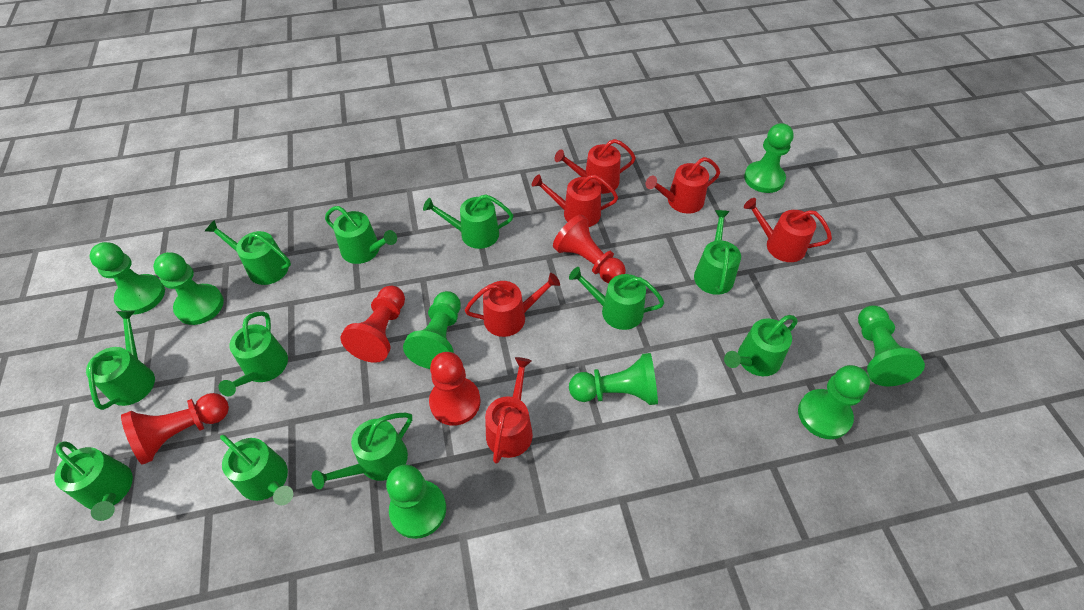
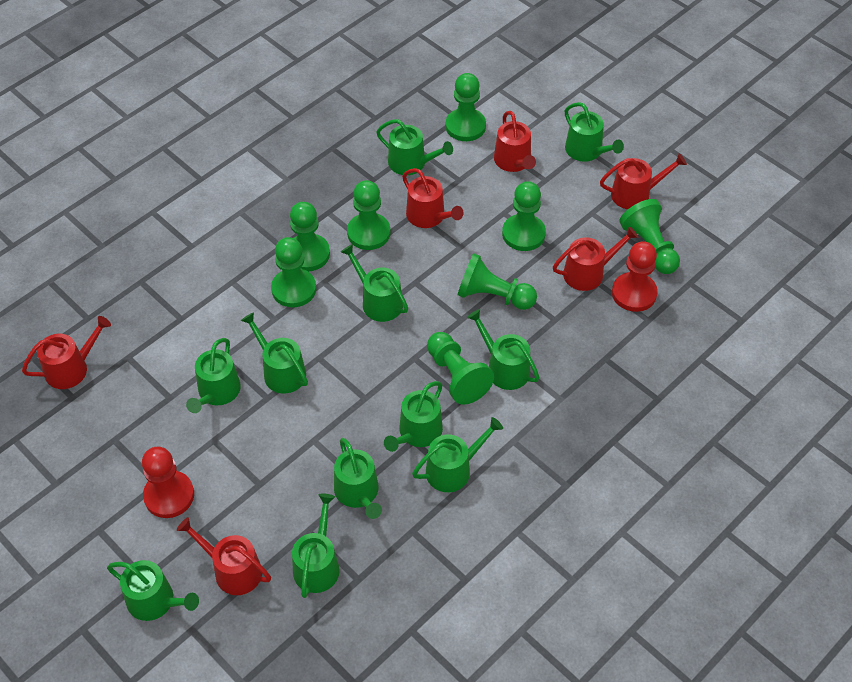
red pawn: 4 -> 2

